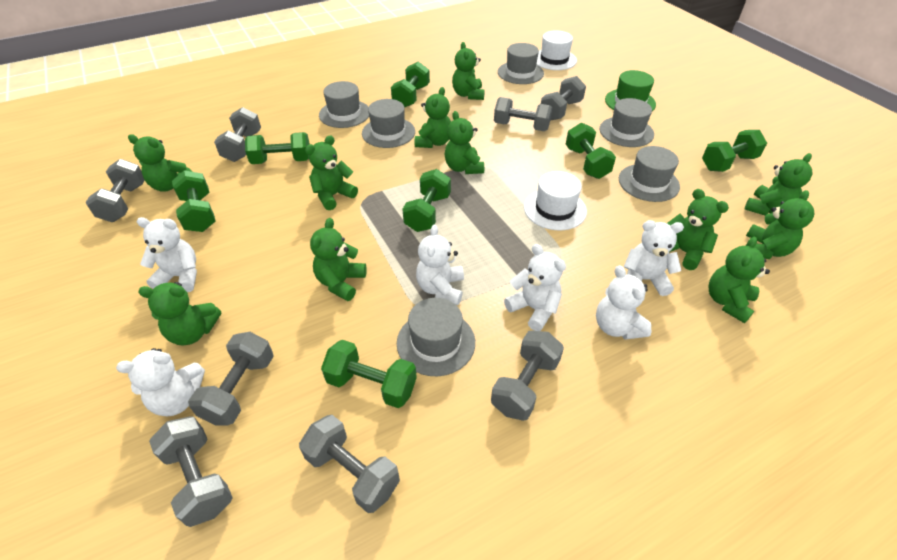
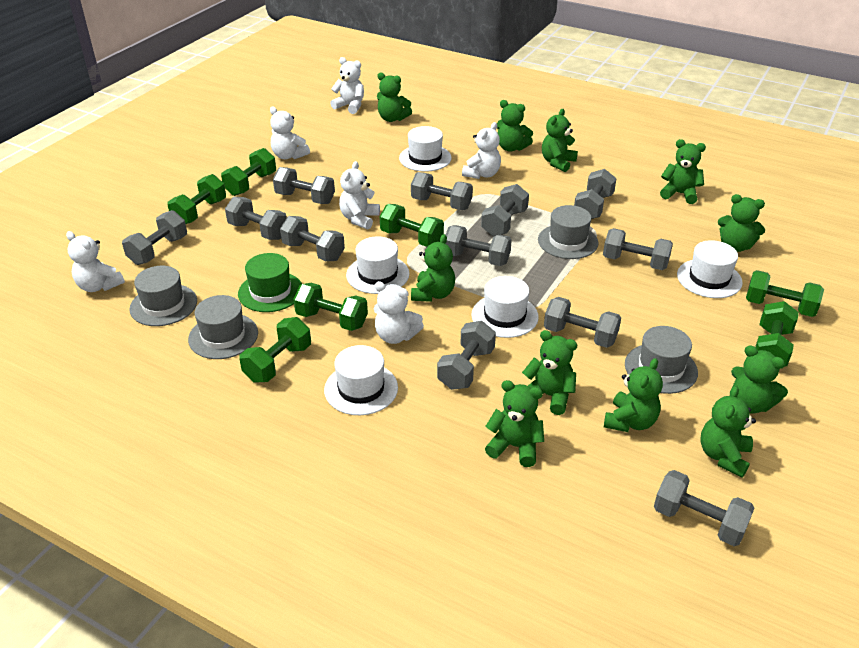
grey dumbbell: 8 -> 12
grey hat: 6 -> 4
white hat: 2 -> 5

